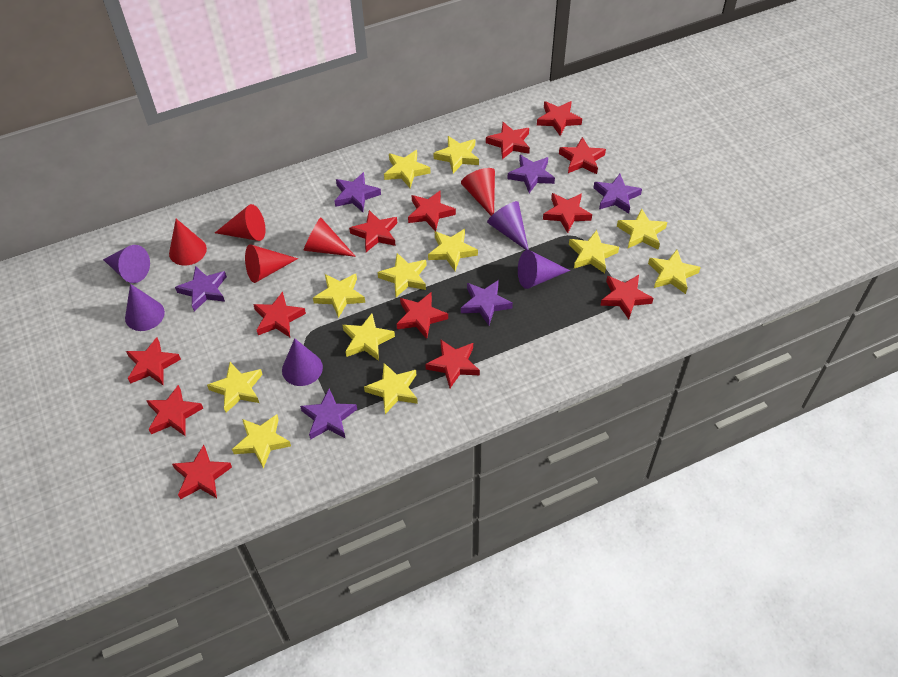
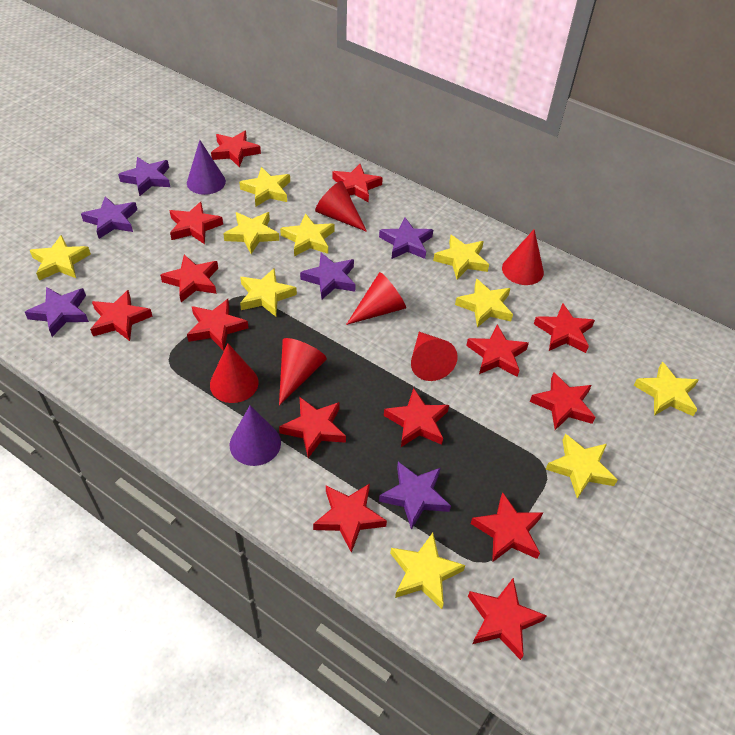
purple cone: 5 -> 2
red cone: 5 -> 6
red star: 13 -> 14
yellow star: 12 -> 10

